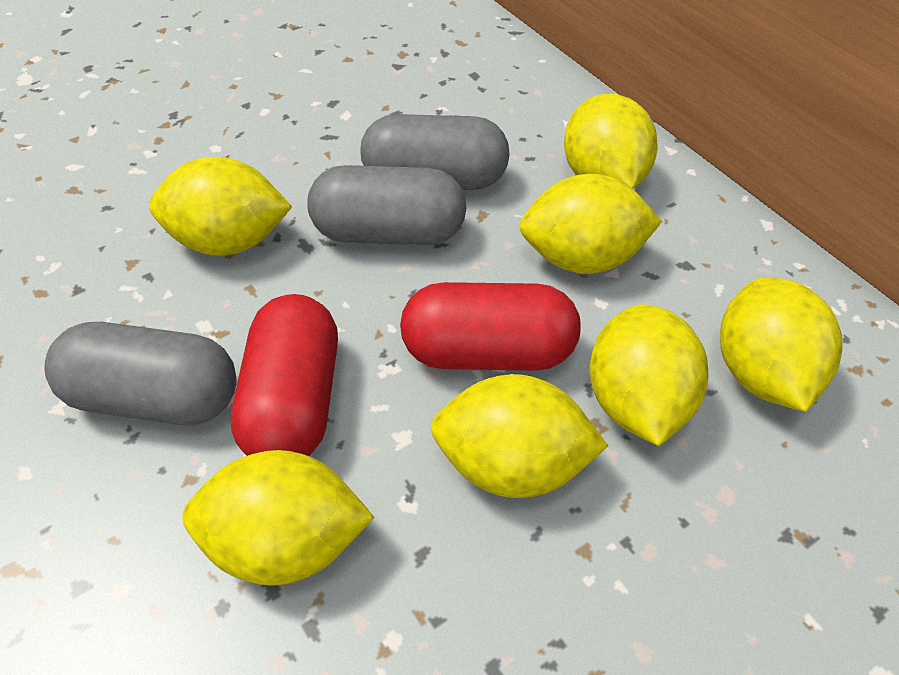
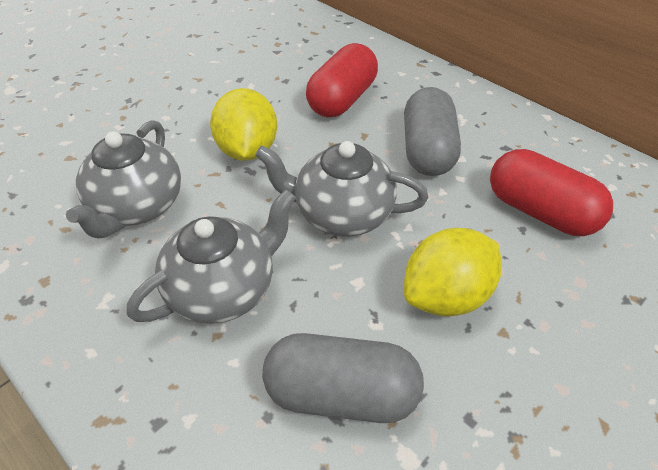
grey capsule: 3 -> 2
grey teapot: 0 -> 3
yellow lemon: 7 -> 2

